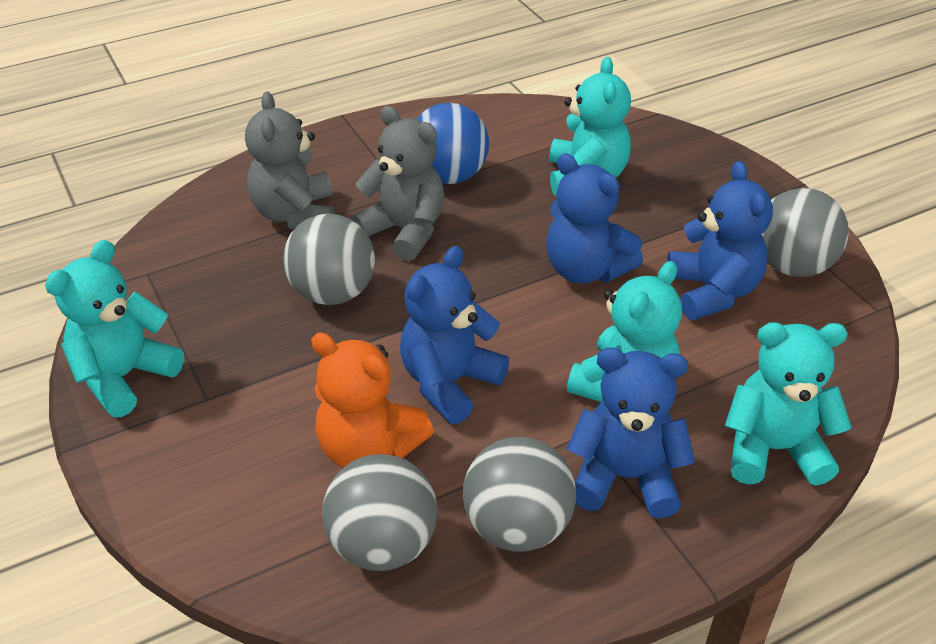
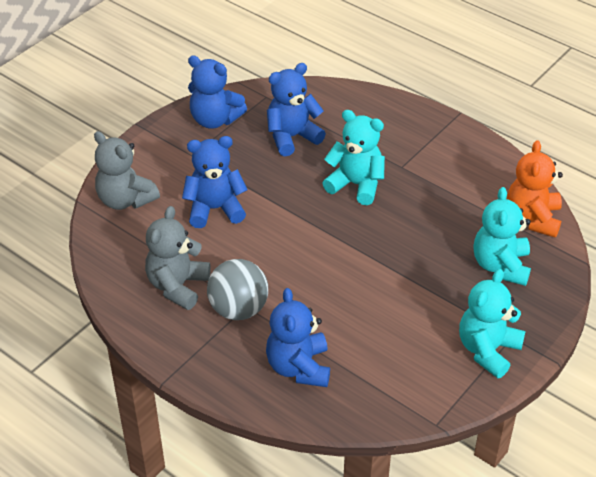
blue ball: 1 -> 0
grey ball: 4 -> 1
turquoise teddy bear: 4 -> 3

